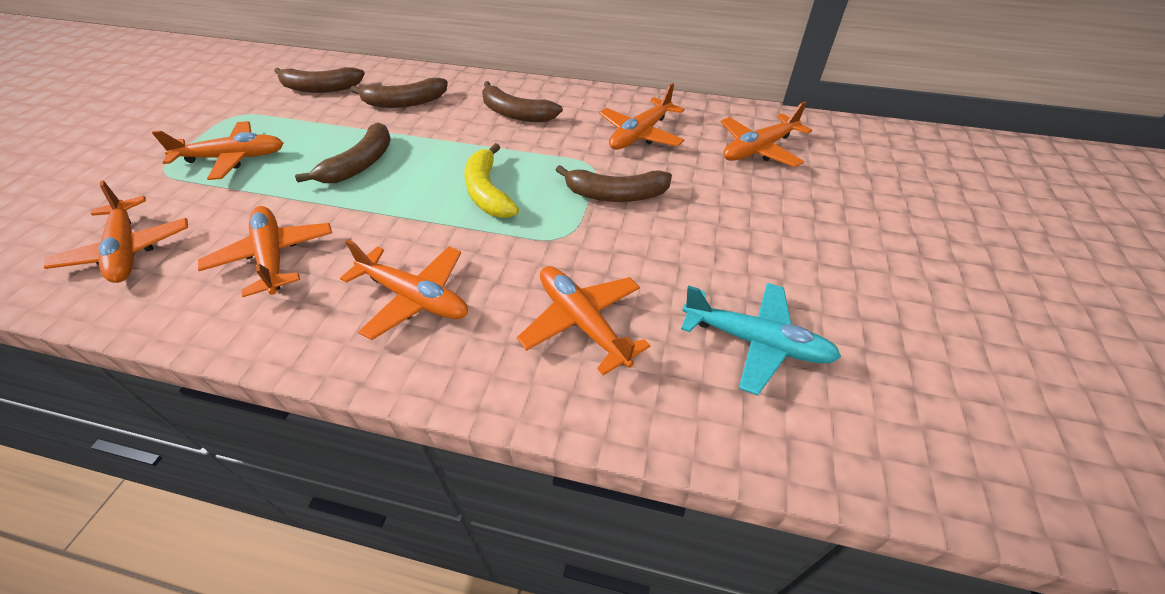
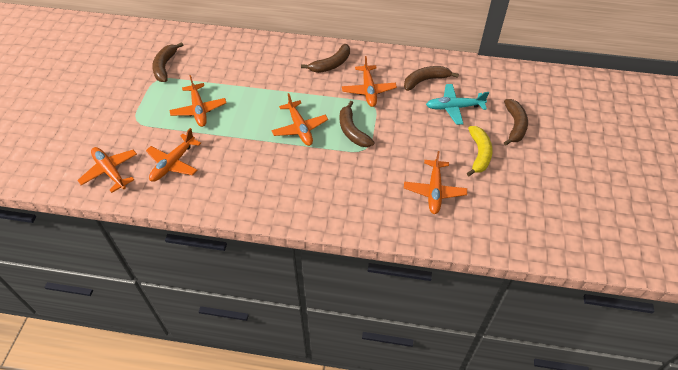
orange plane: 7 -> 6

